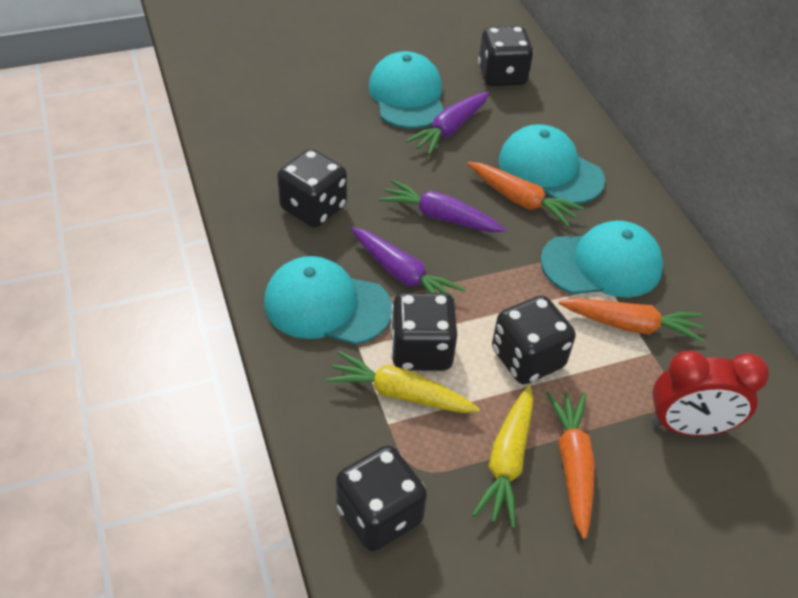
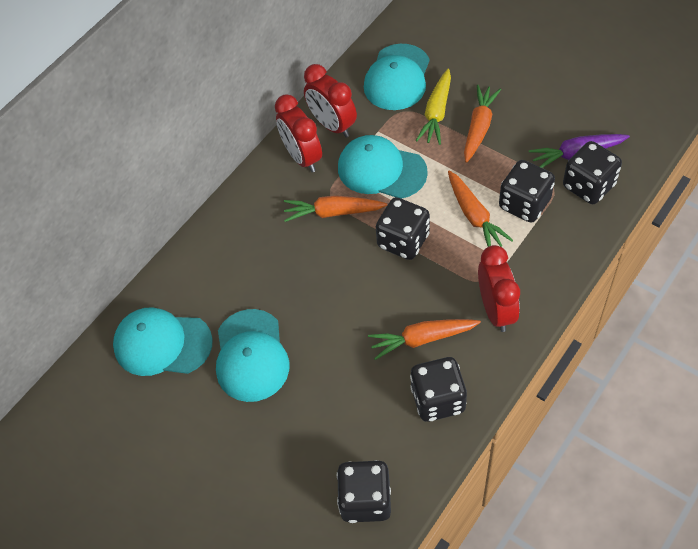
orange carrot: 3 -> 4
purple carrot: 3 -> 1
red clock: 1 -> 3
yellow carrot: 2 -> 1

